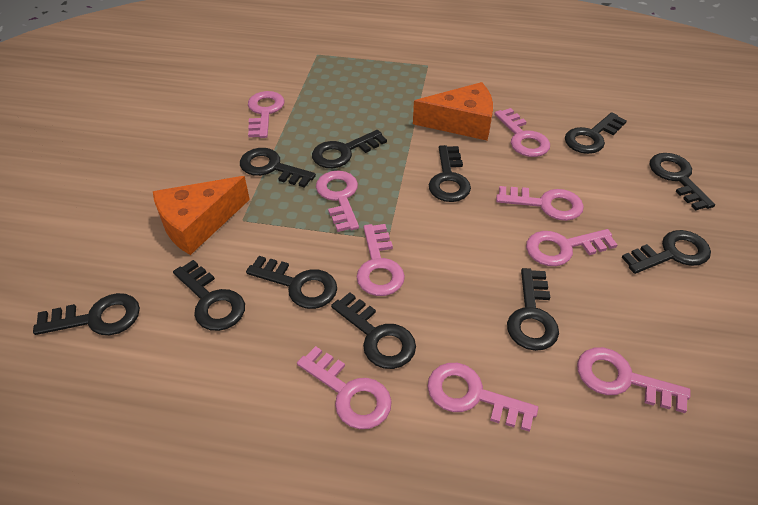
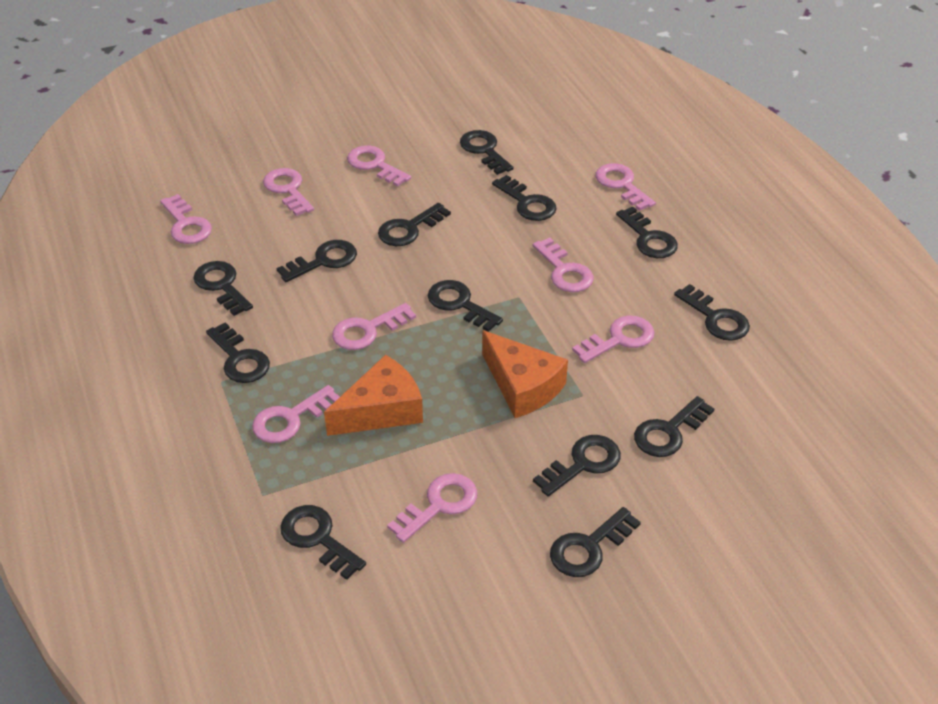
black key: 11 -> 13

